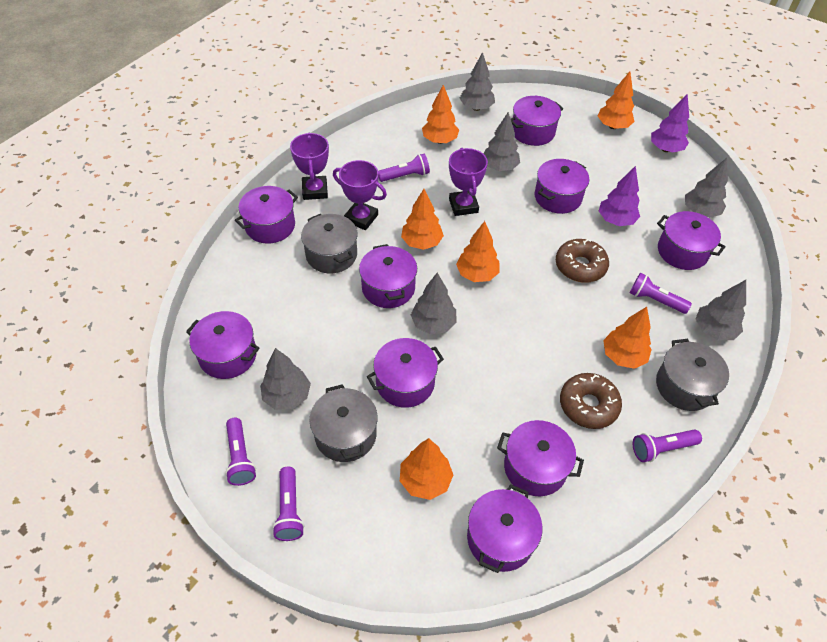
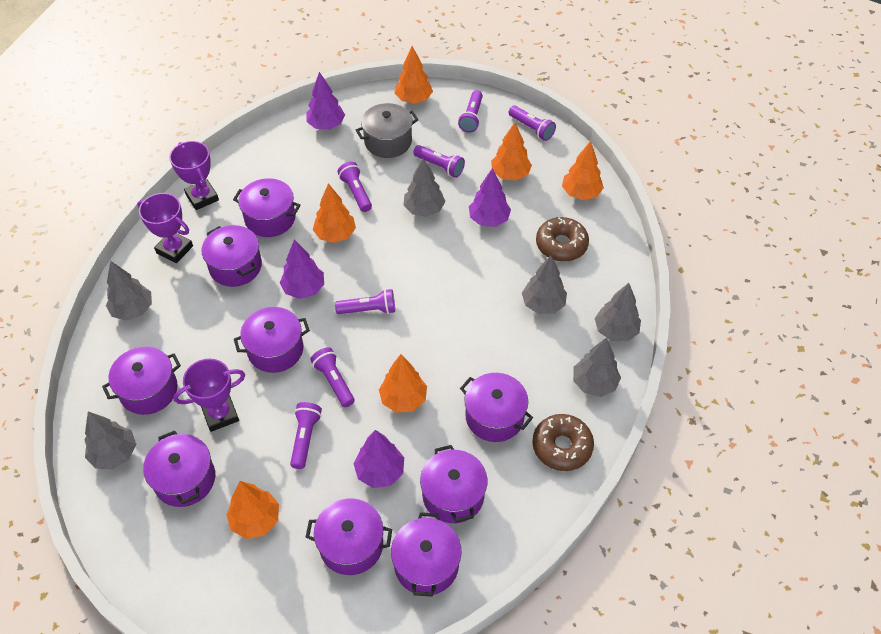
grey pot: 3 -> 1
purple flashlight: 5 -> 7
purple tree: 2 -> 4

